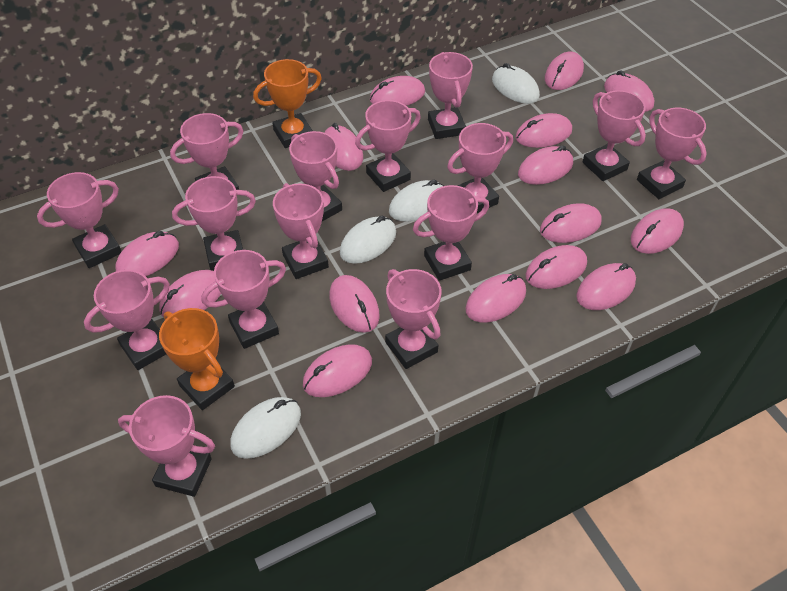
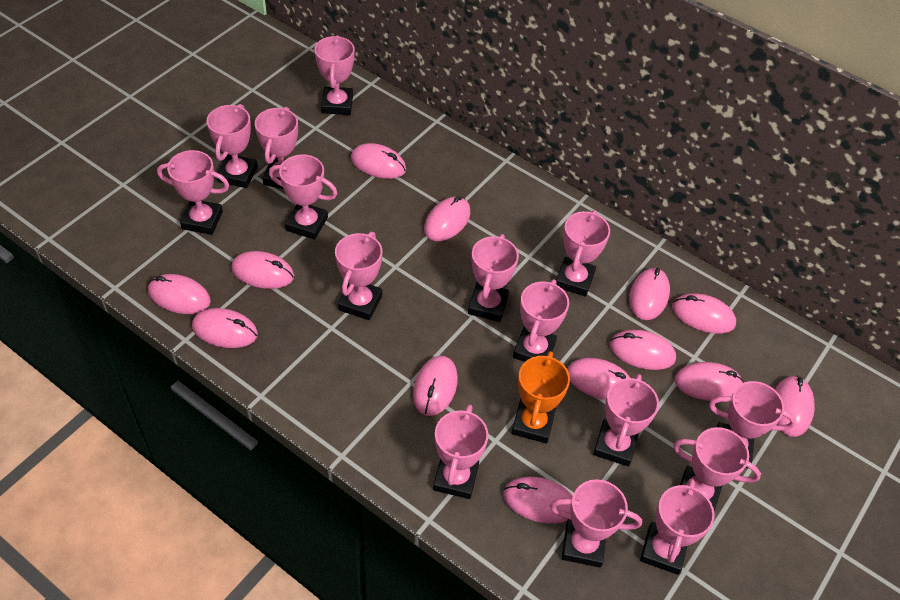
orange trophy: 2 -> 1
pink mouse: 15 -> 13
white mouse: 4 -> 0

